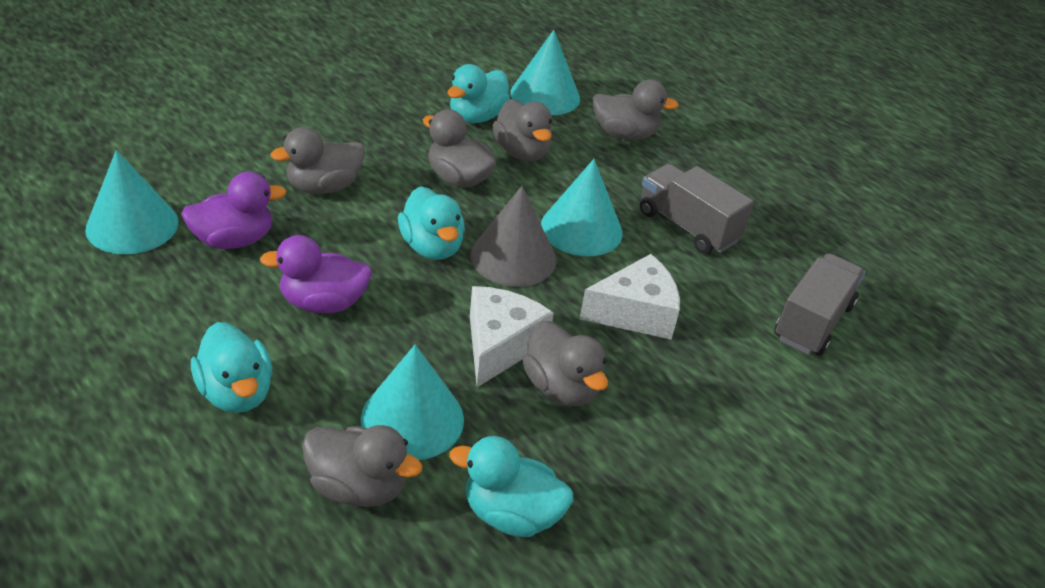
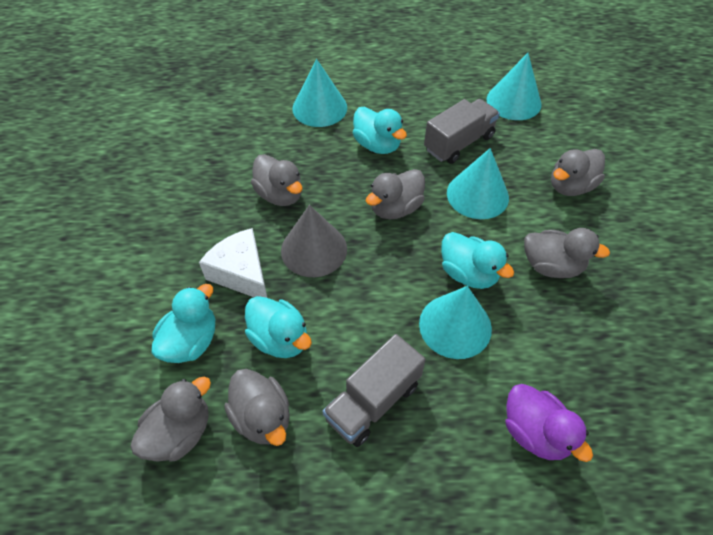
purple duck: 2 -> 1
white cheese: 2 -> 1

